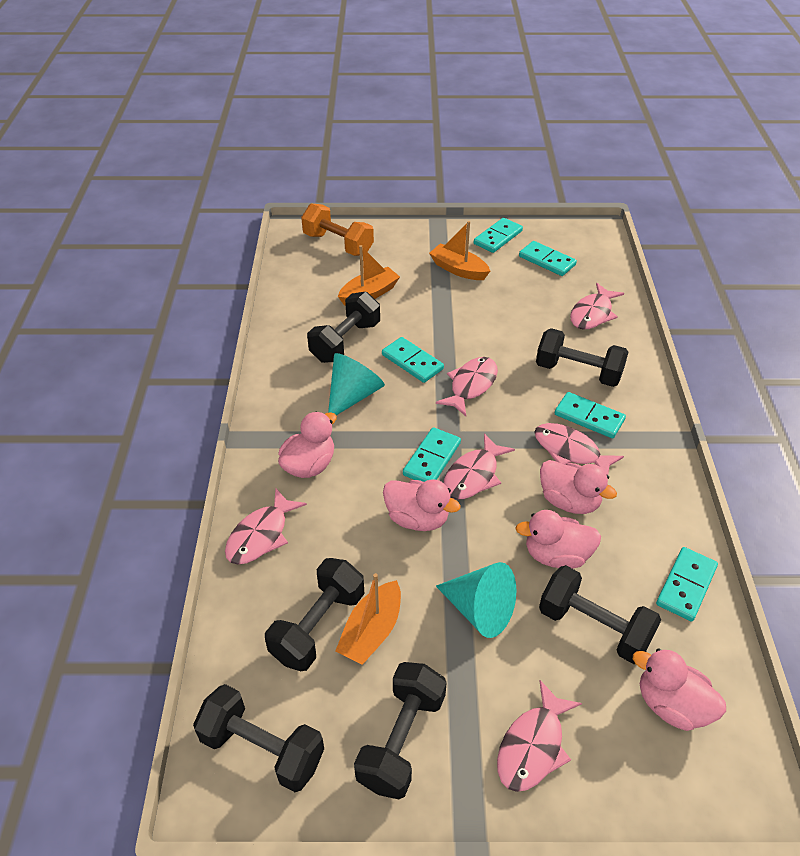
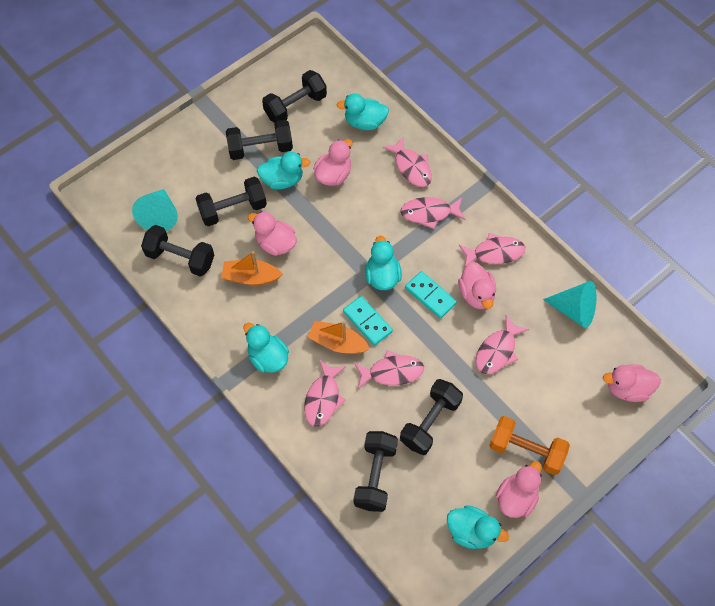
orange boat: 3 -> 2
turquoise domino: 6 -> 2
turquoise duck: 0 -> 5

